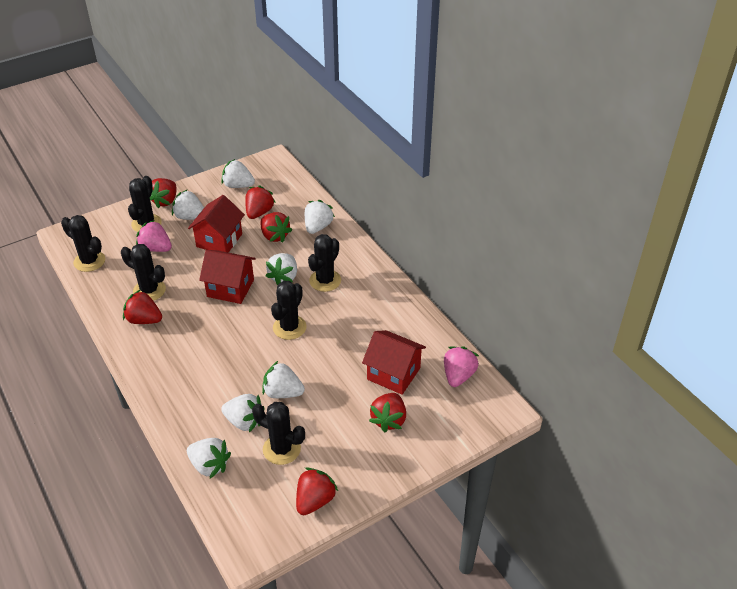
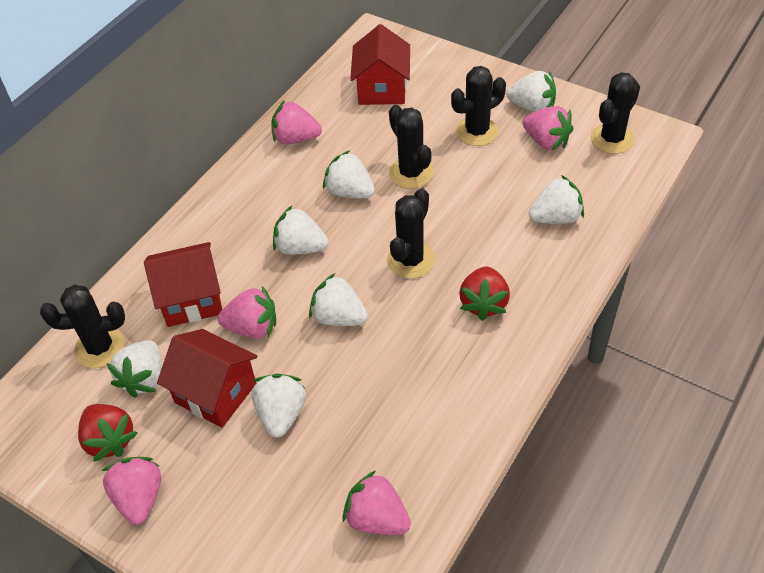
black cactus: 6 -> 5
pink strawberry: 2 -> 5
red strawberry: 6 -> 2

